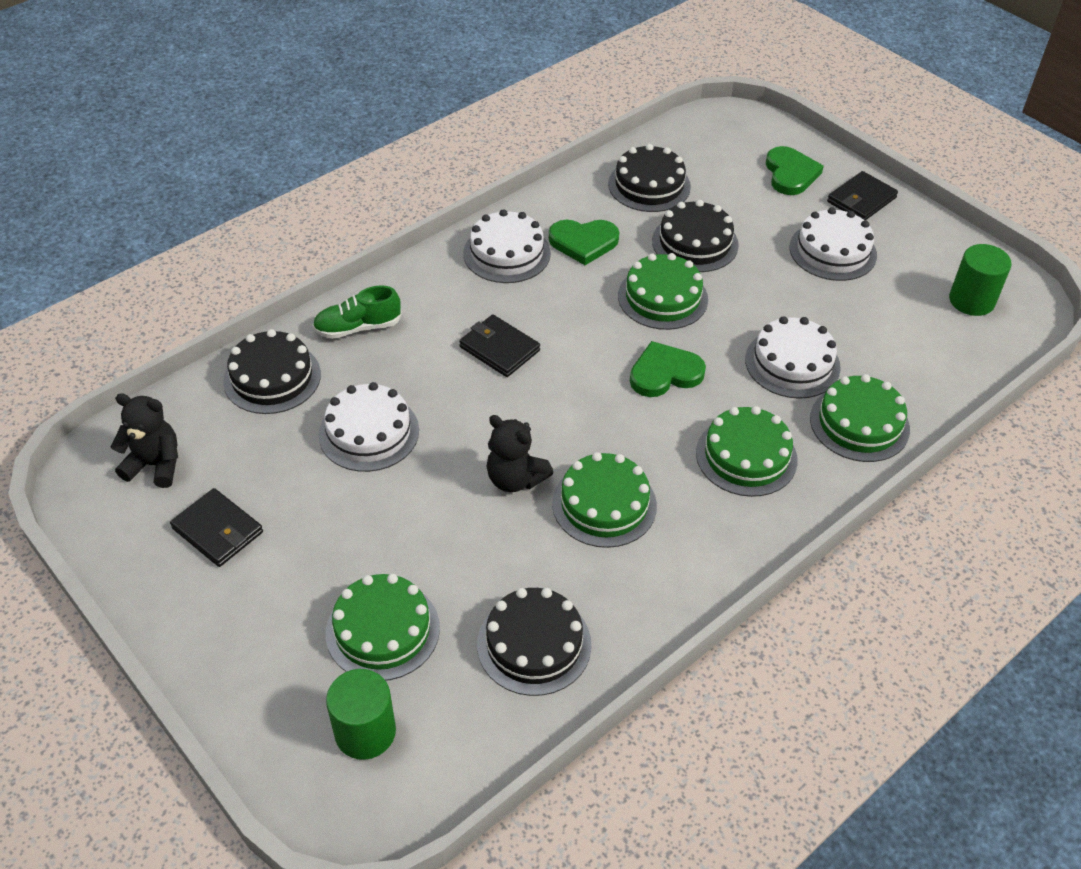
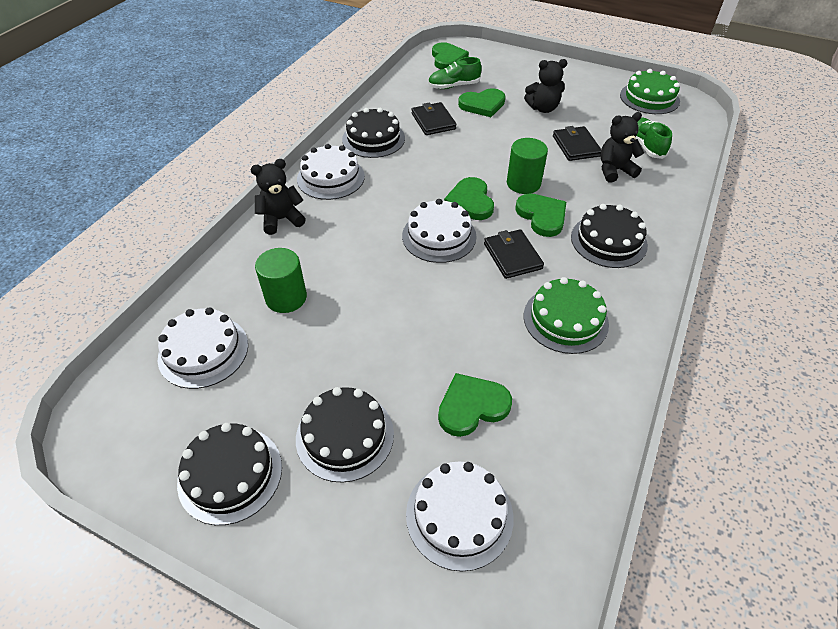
black teddy bear: 2 -> 3
green cake: 5 -> 2
green heart: 3 -> 5
green shoe: 1 -> 2

